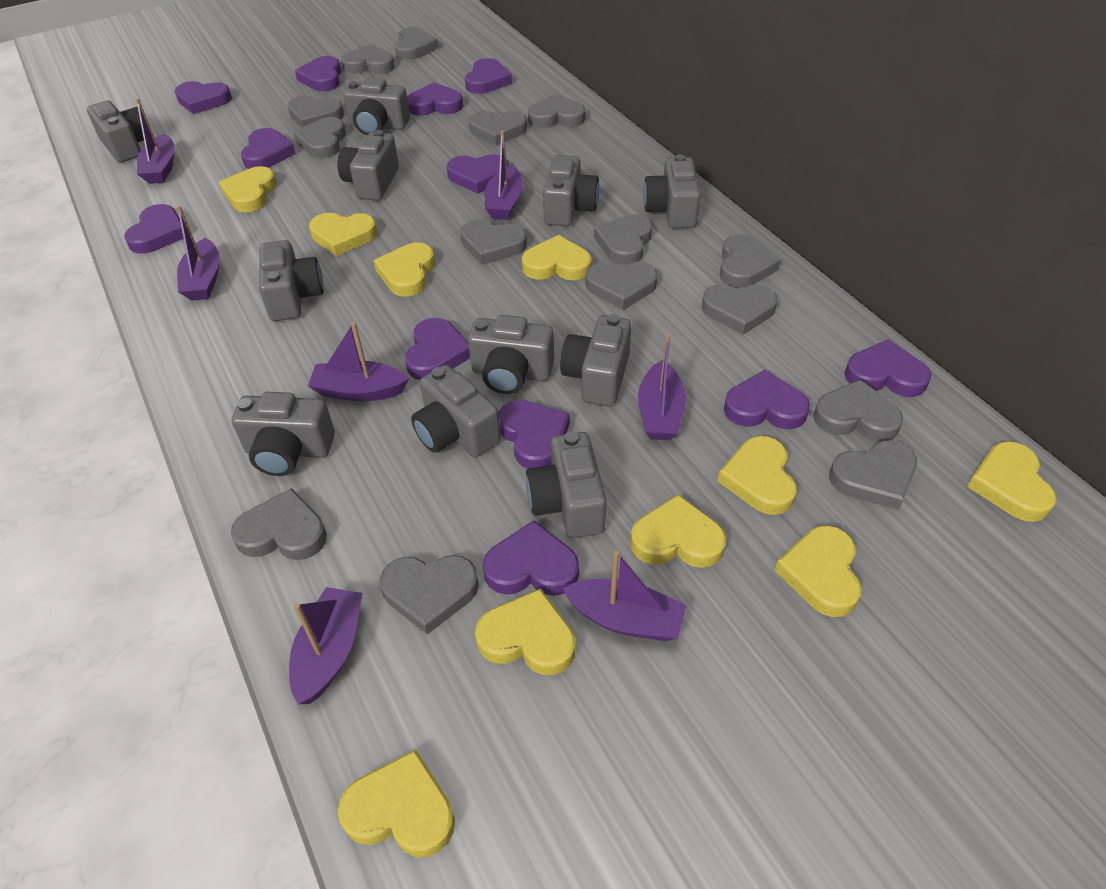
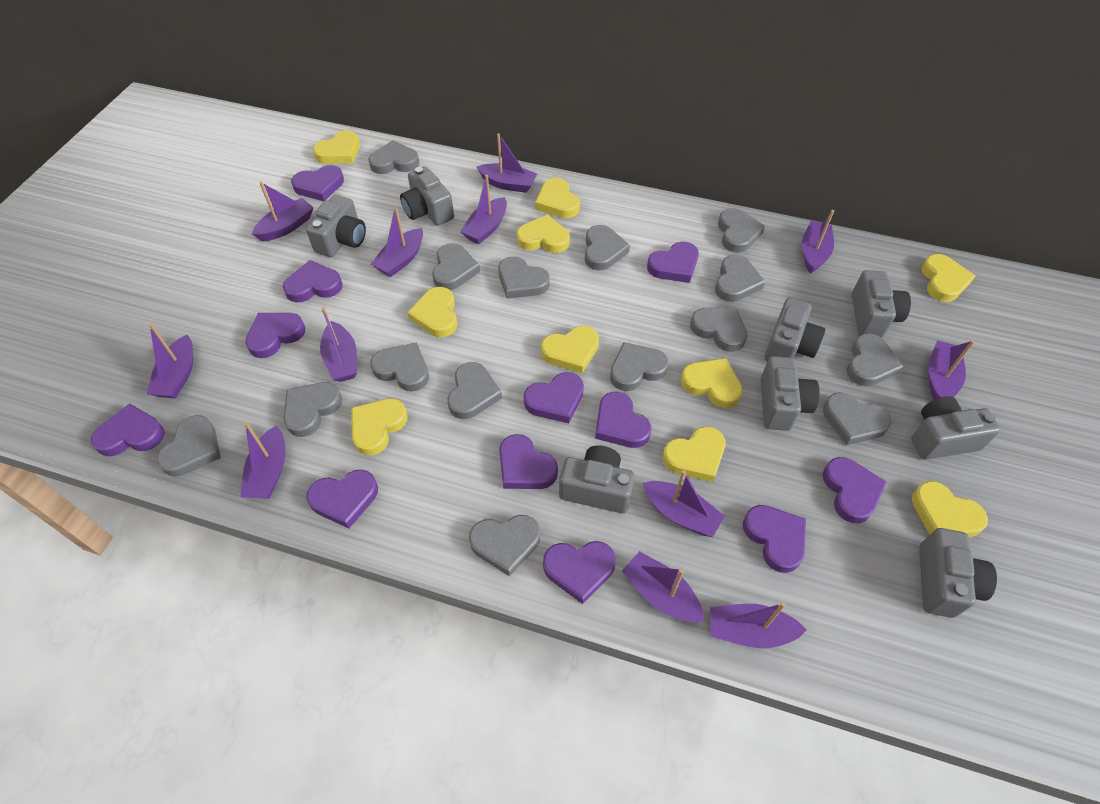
grey camera: 11 -> 8
purple boat: 7 -> 12

